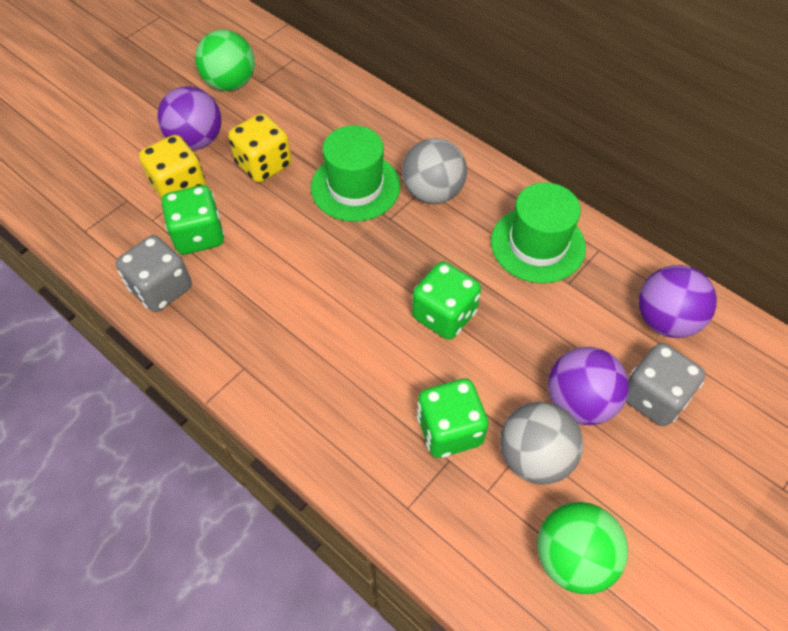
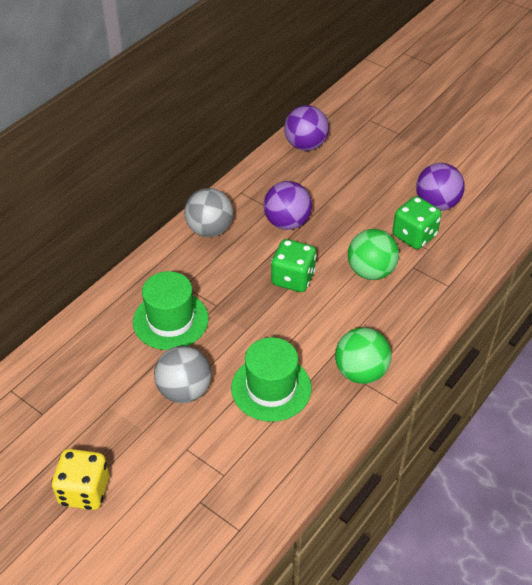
green dice: 3 -> 2
grey dice: 2 -> 0
yellow dice: 2 -> 1

